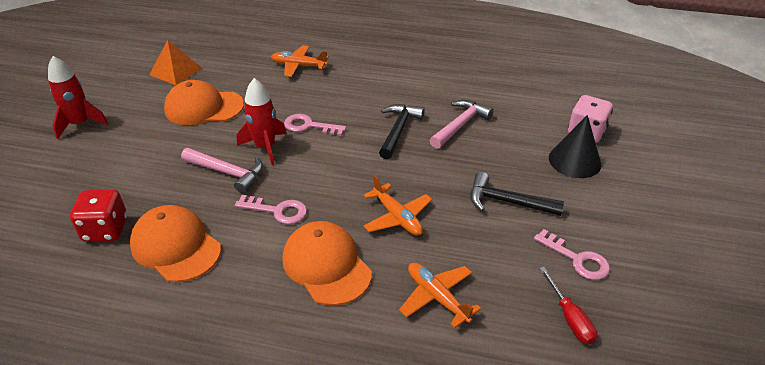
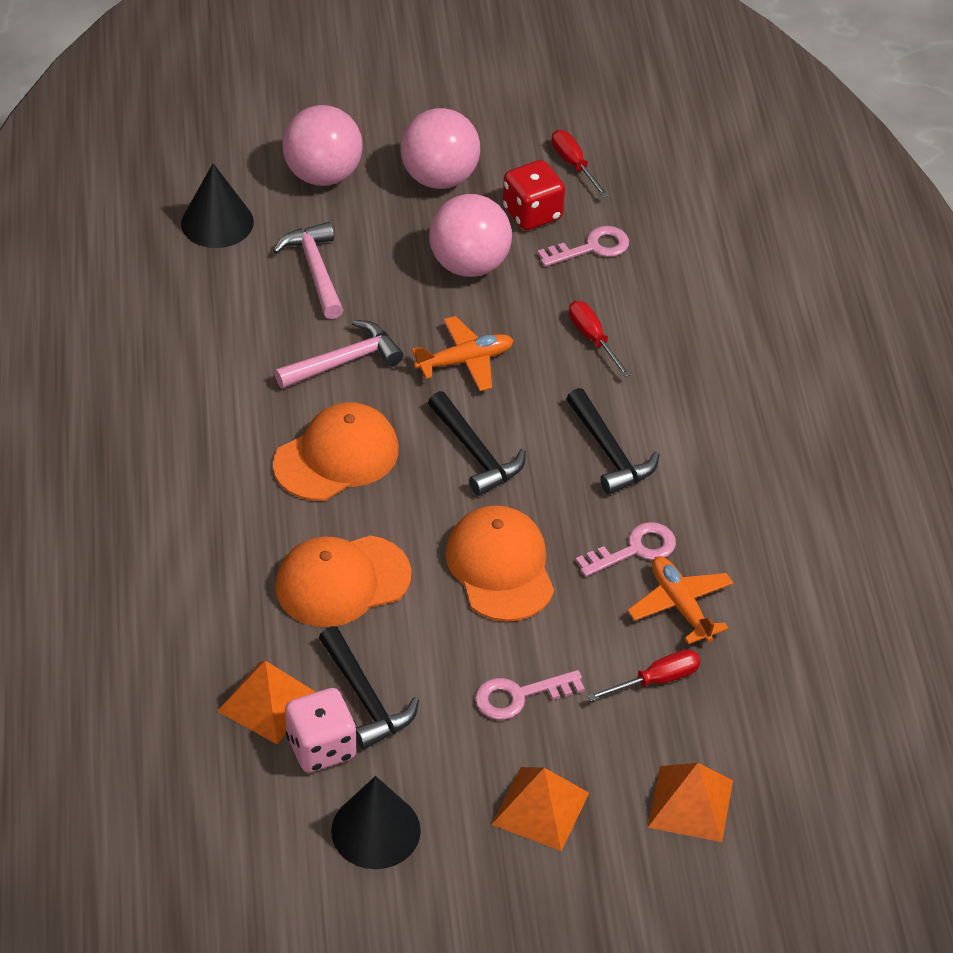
black cone: 1 -> 2
black hammer: 2 -> 3
orange plane: 3 -> 2
orange pyramid: 1 -> 3
pink ball: 0 -> 3
red rocket: 2 -> 0
red screwdriver: 1 -> 3

